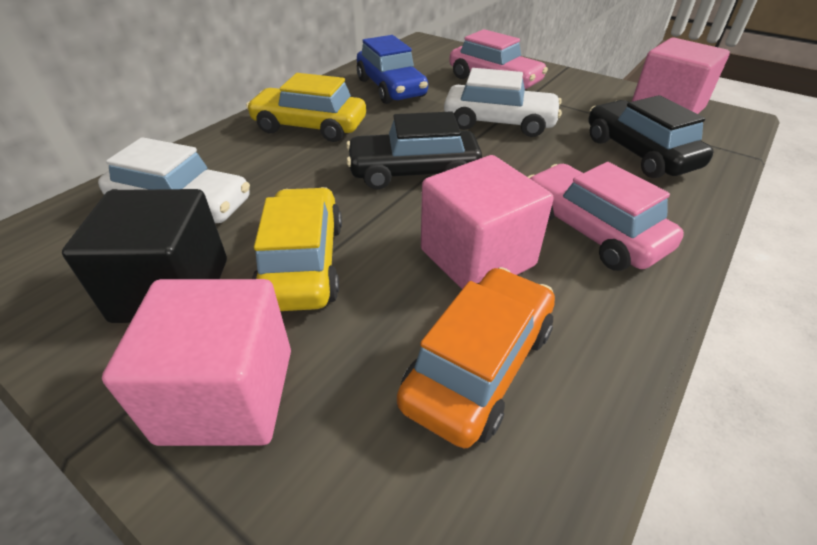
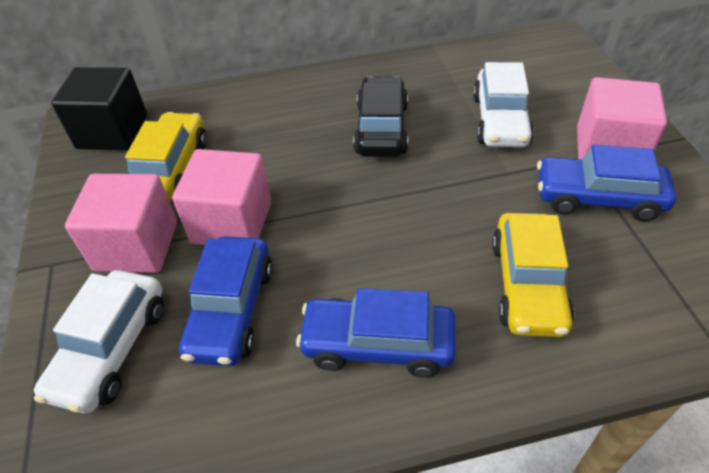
black car: 2 -> 1
blue car: 1 -> 3
orange car: 1 -> 0
pink car: 2 -> 0

